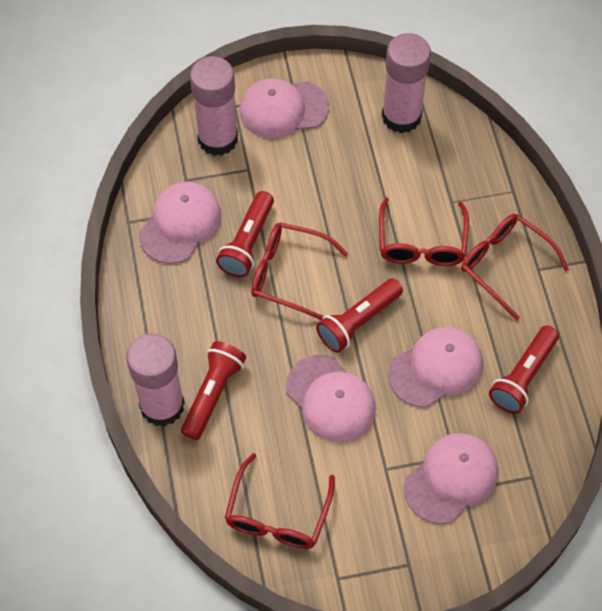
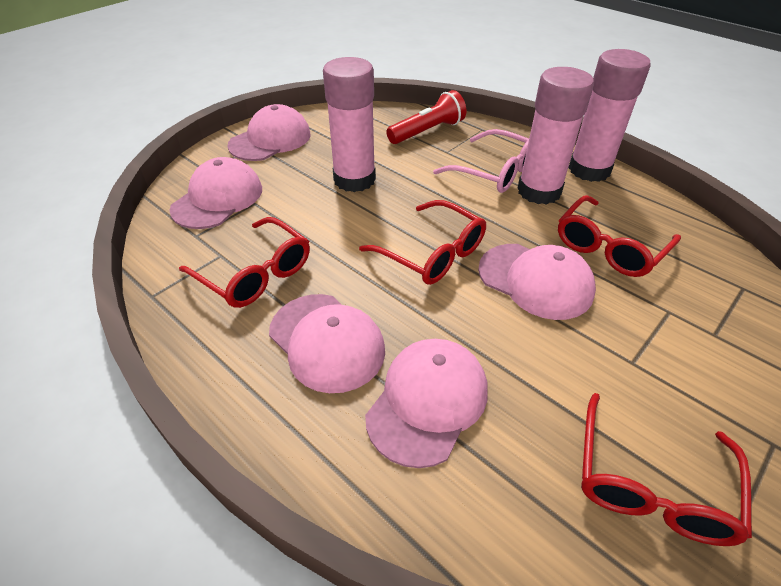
pink glasses: 0 -> 1
red flashlight: 4 -> 1

